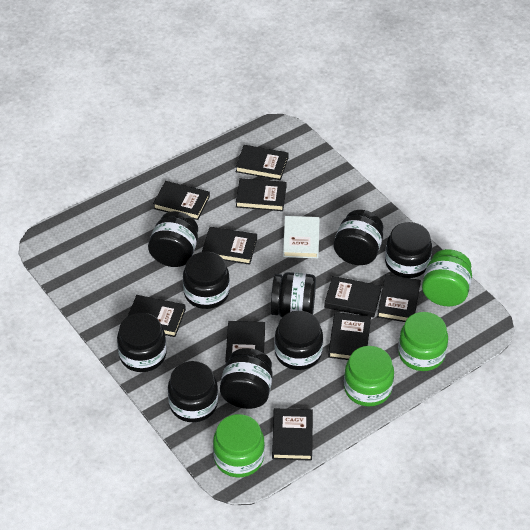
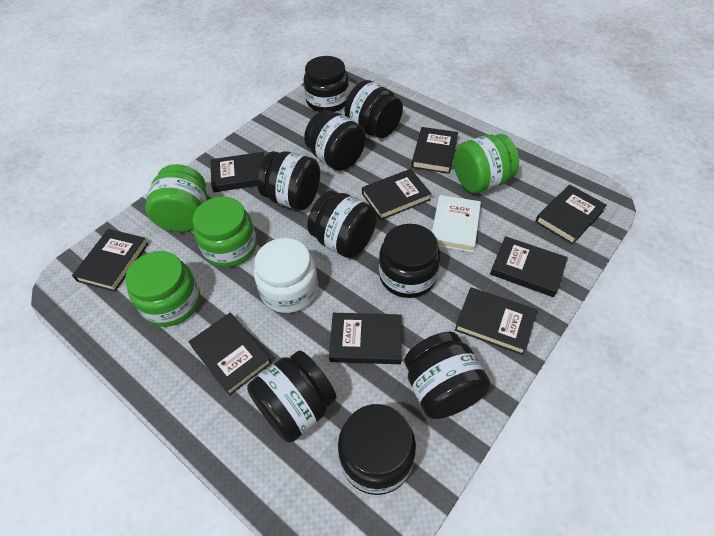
black book: 10 -> 9
white jar: 0 -> 1

